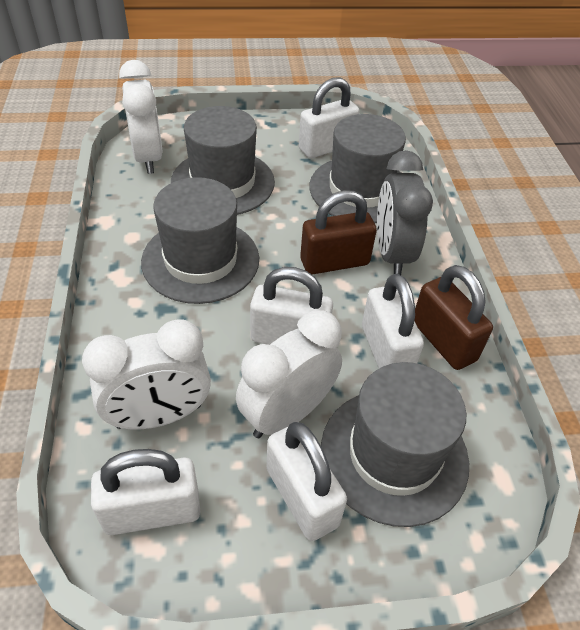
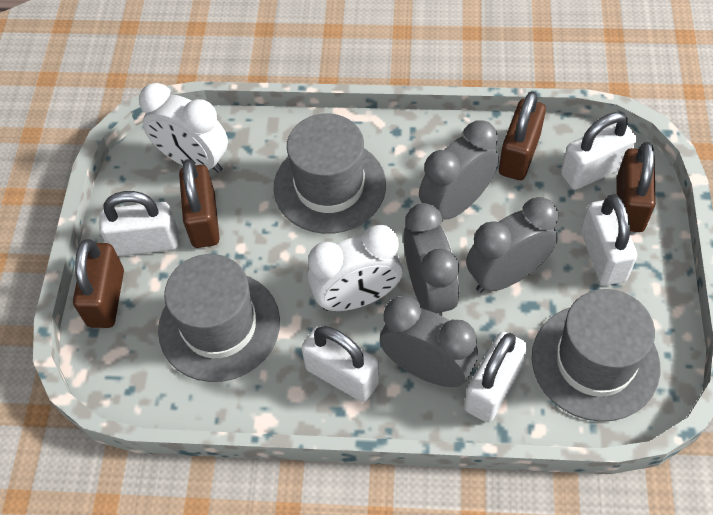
brown padlock: 2 -> 4
grey clock: 1 -> 4
grey hat: 4 -> 3
white clock: 3 -> 2

